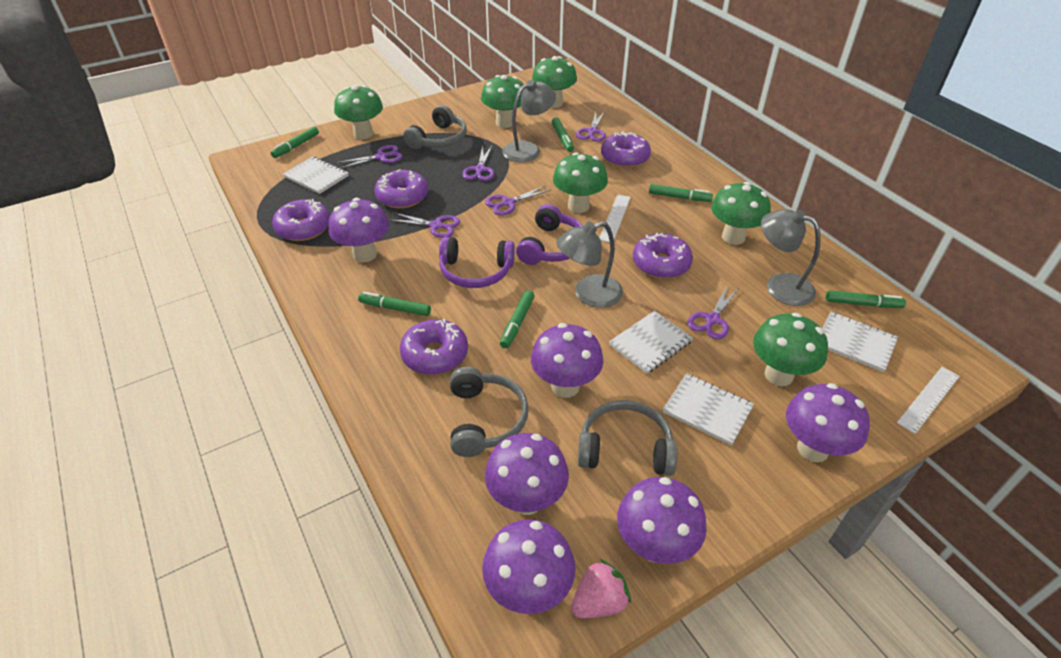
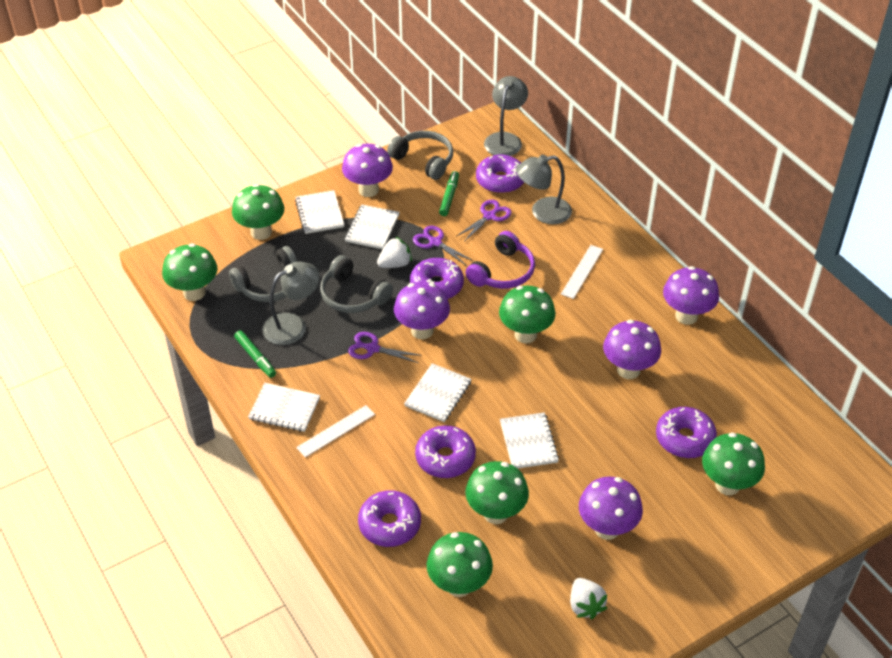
green marker: 6 -> 2
pink strawberry: 1 -> 0
purple headphones: 2 -> 1
purple mushroom: 6 -> 5
purple scissors: 6 -> 3
white notebook: 4 -> 5
white strawberry: 0 -> 2

